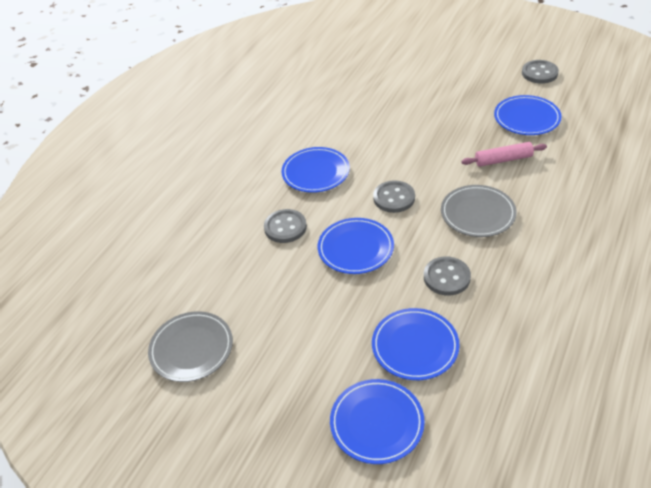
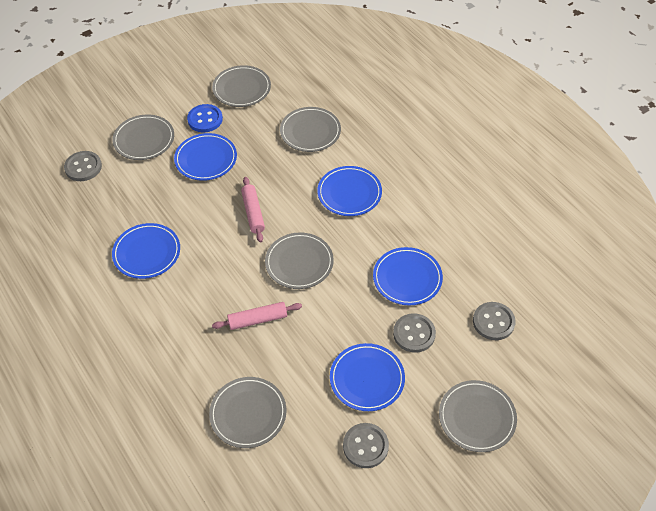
blue button: 0 -> 1
grey plate: 2 -> 6
pink rolling pin: 1 -> 2

